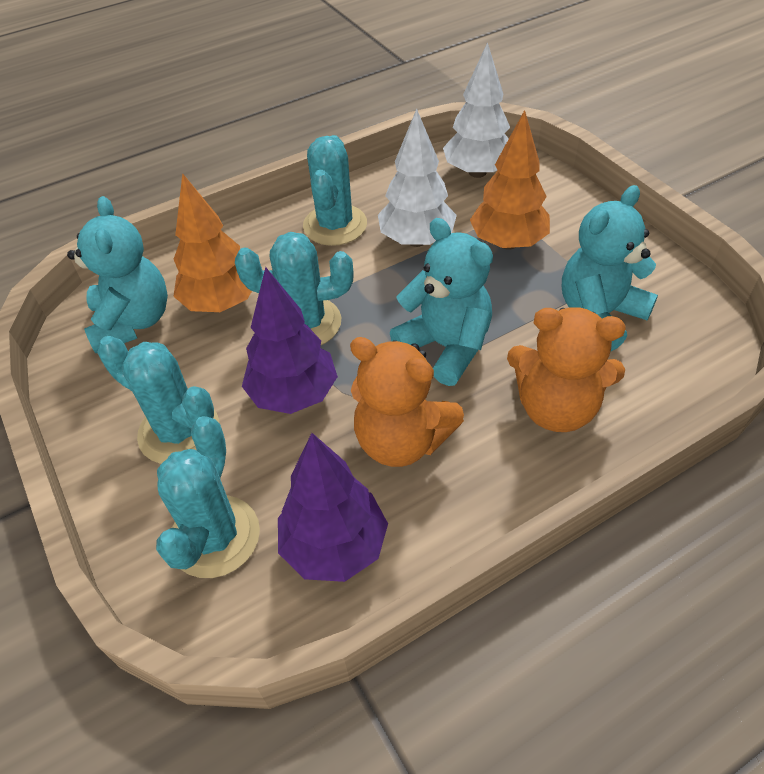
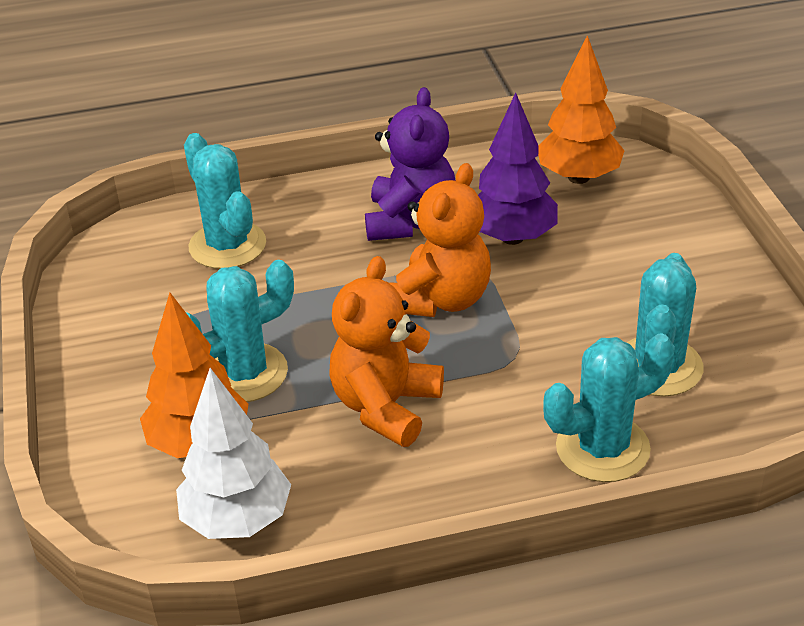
purple teddy bear: 0 -> 1
purple tree: 2 -> 1
turquoise teddy bear: 3 -> 0
white tree: 2 -> 1

